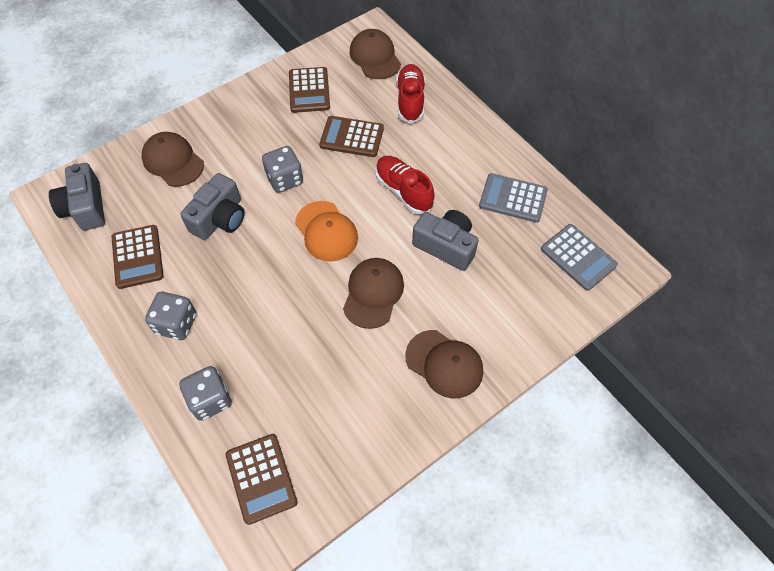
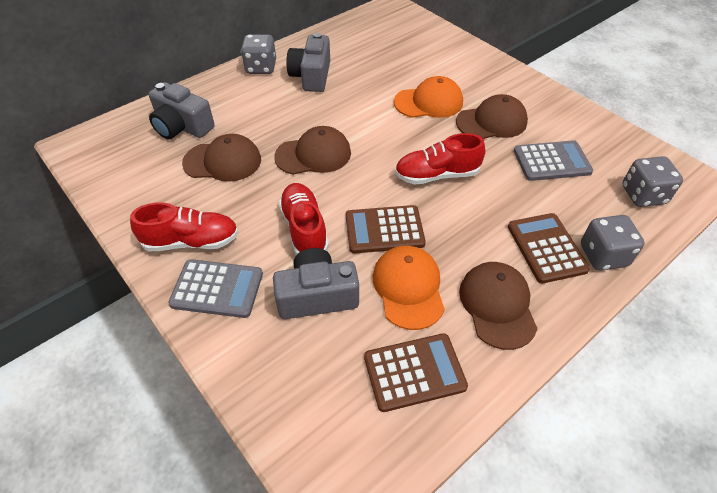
brown calculator: 4 -> 3
orange cap: 1 -> 2
red shoe: 2 -> 3

